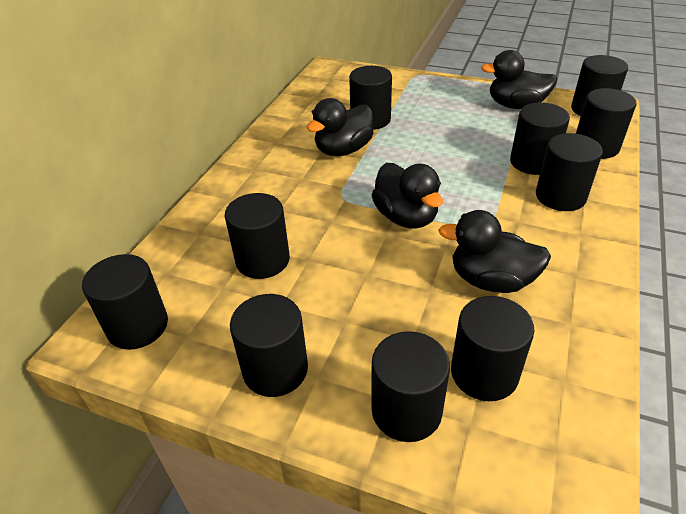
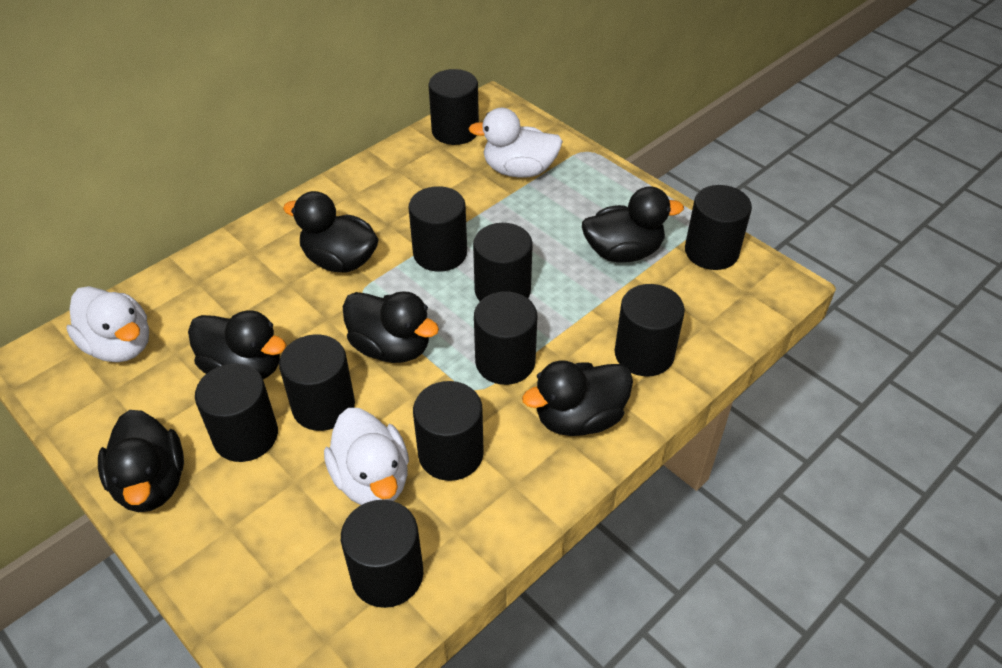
black duck: 4 -> 6
white duck: 0 -> 3

